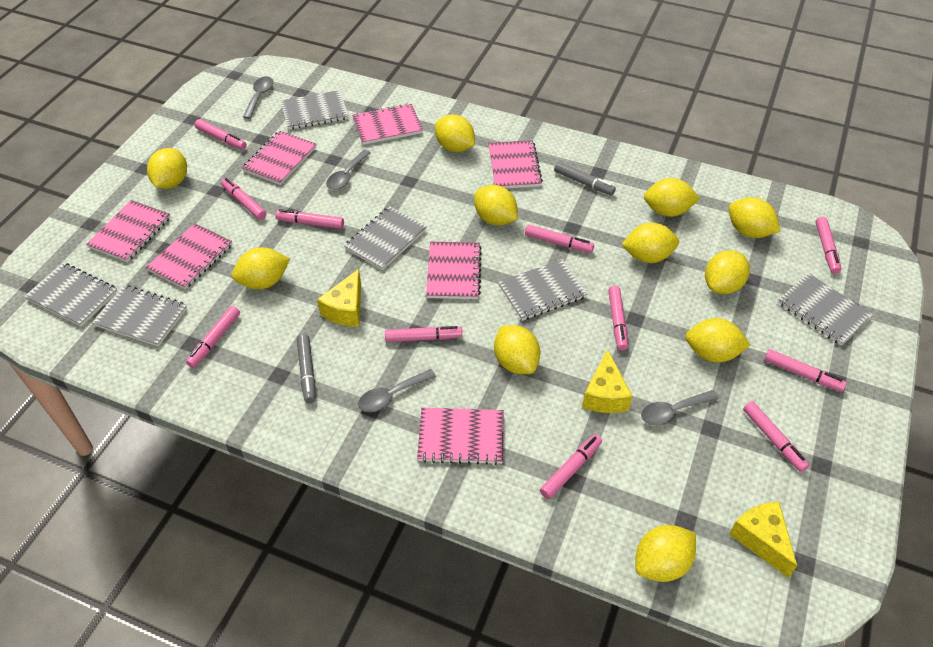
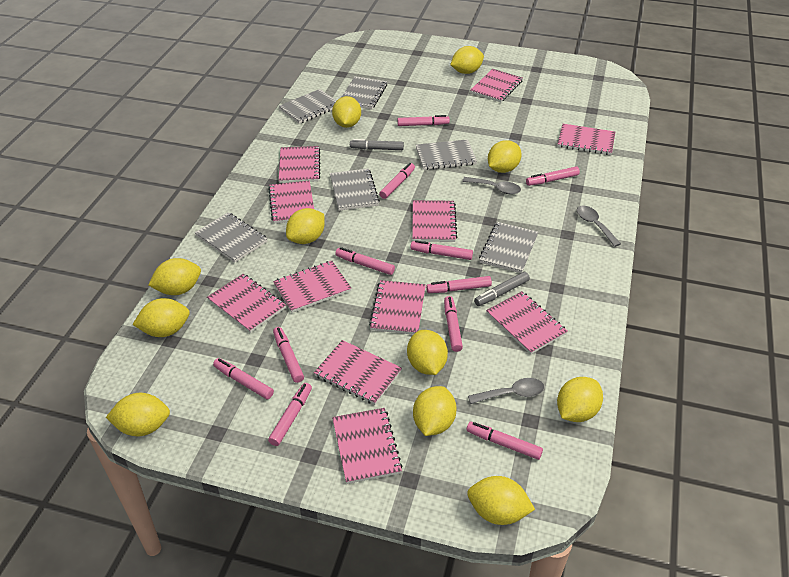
grey spoon: 4 -> 3
pink notebook: 7 -> 11
yellow cheese: 3 -> 0

